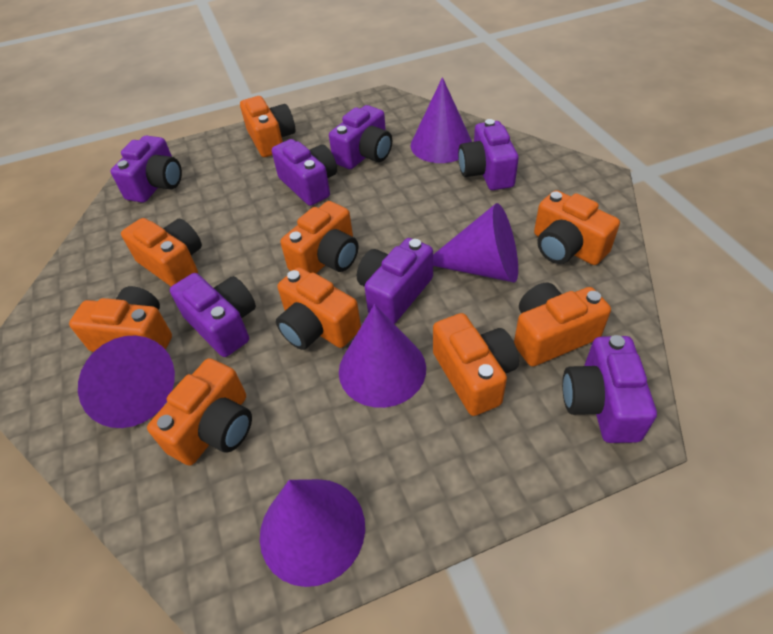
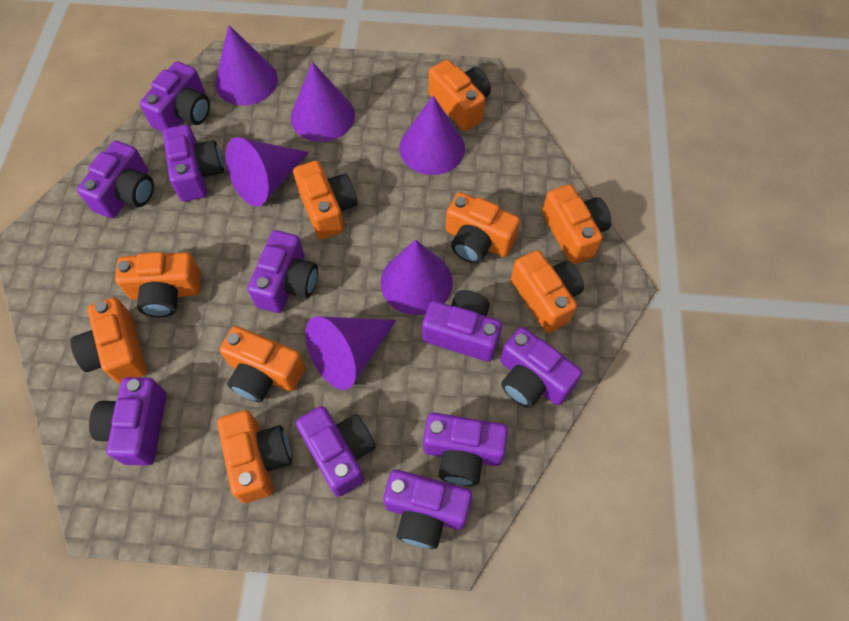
purple camera: 7 -> 10
purple cone: 5 -> 6

